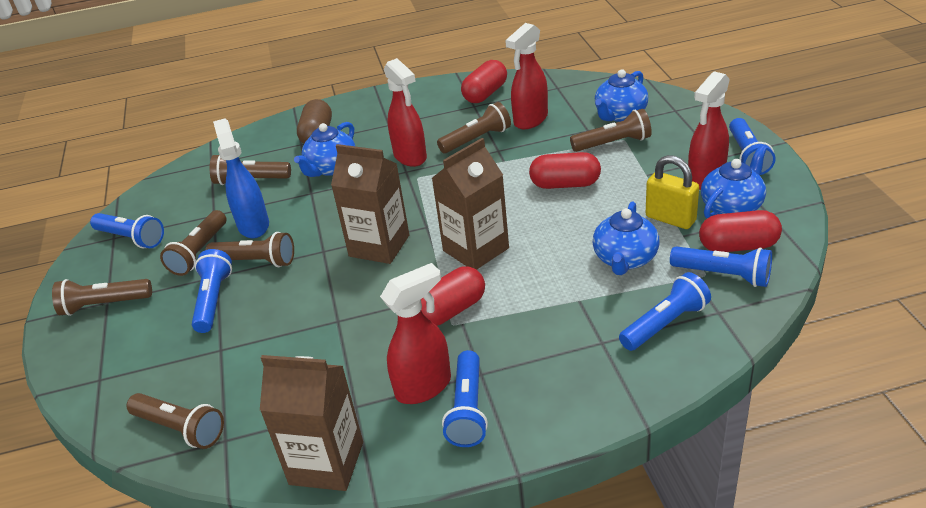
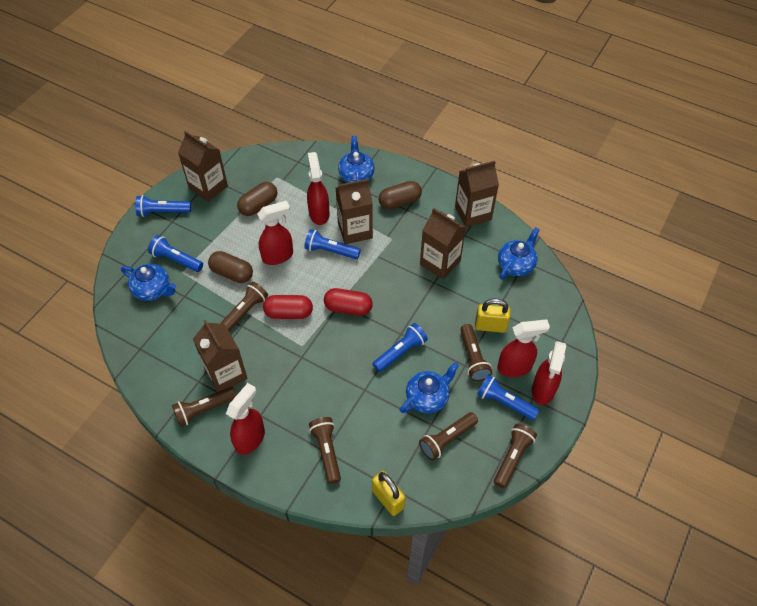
blue flashlight: 6 -> 5
blue spray bottle: 1 -> 0
brown capsule: 1 -> 3
brown carton: 3 -> 5
brown flashlight: 7 -> 6
red capsule: 4 -> 2
red spray bottle: 4 -> 5
yellow padlock: 1 -> 2

